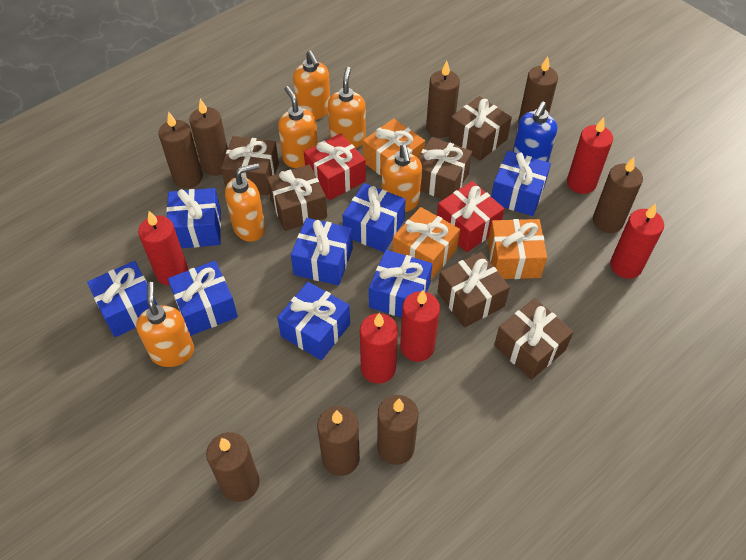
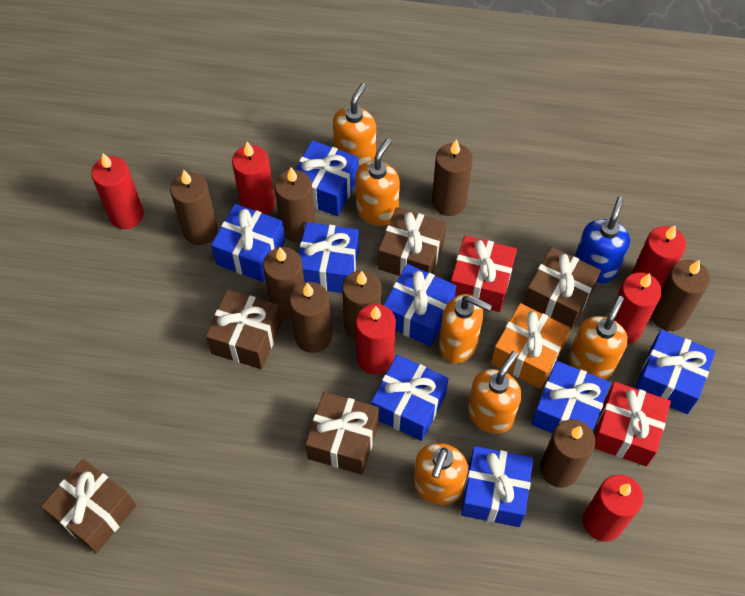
brown gift: 6 -> 5
orange gift: 3 -> 1
red candle: 5 -> 6

